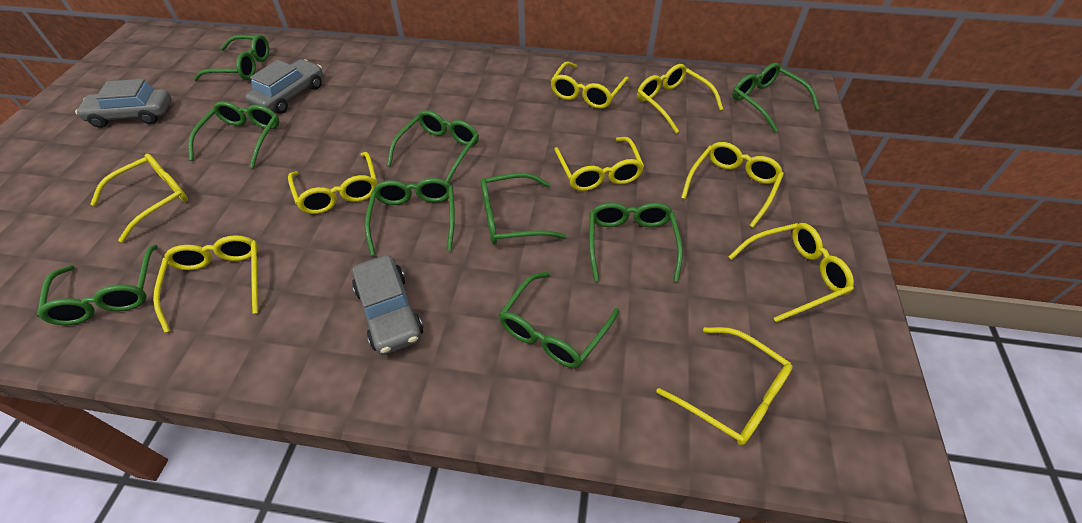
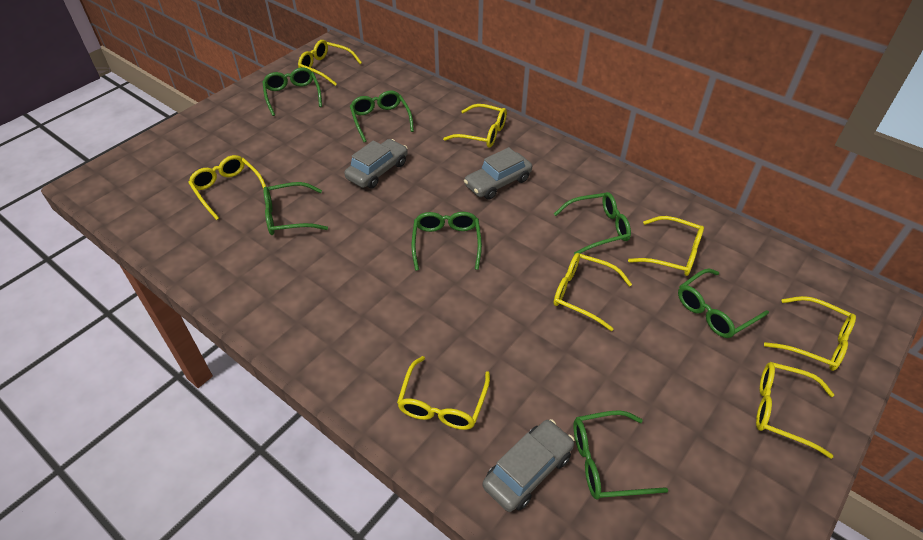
green glasses: 9 -> 7
yellow glasses: 9 -> 8

